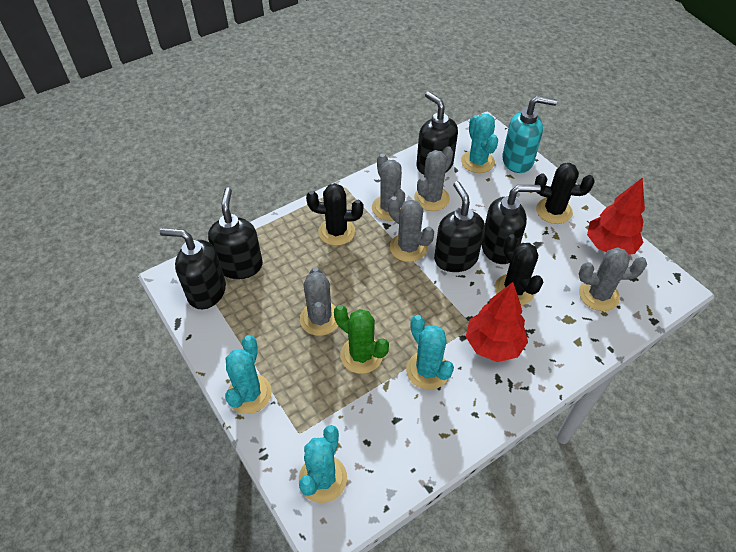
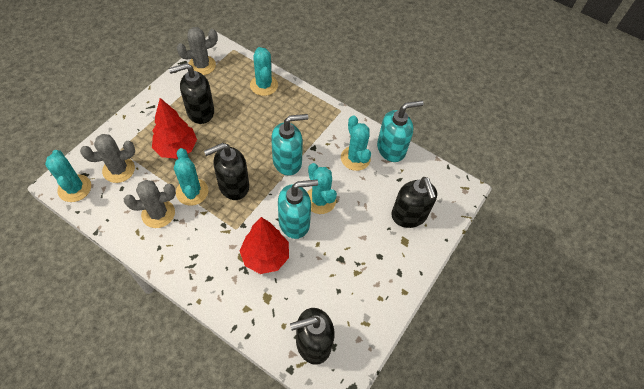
black cactus: 3 -> 0
black soap dispenser: 5 -> 4
green cactus: 1 -> 0
grey cactus: 5 -> 3
turquoise cactus: 4 -> 5
turquoise soap dispenser: 1 -> 3

